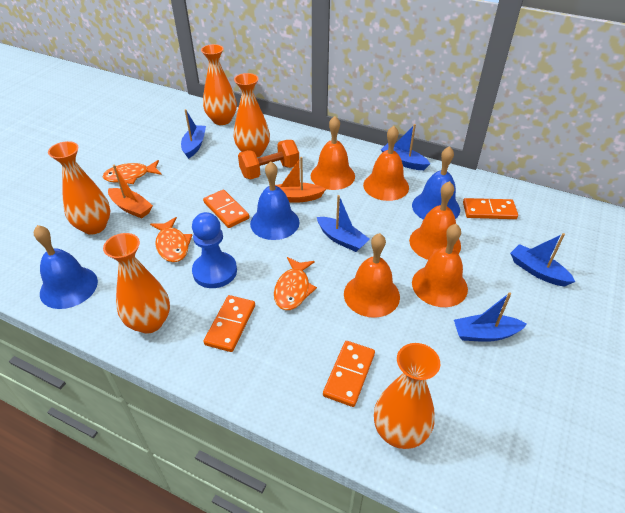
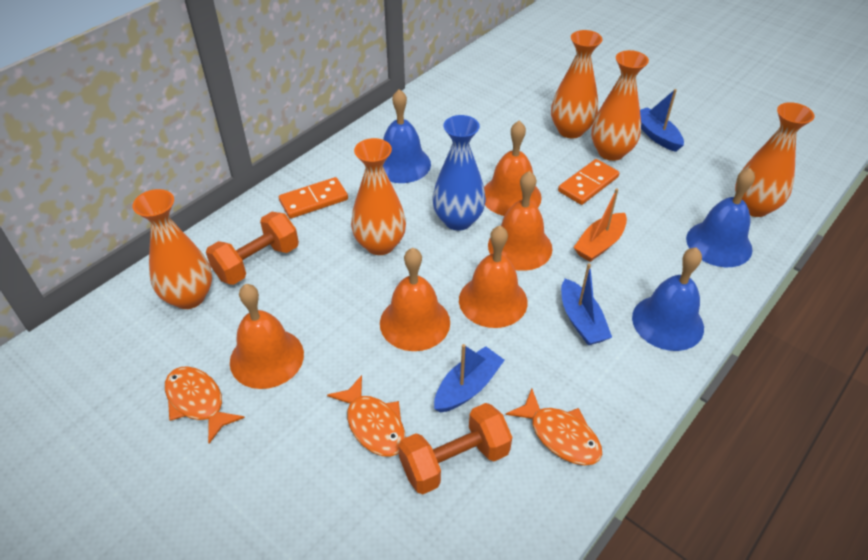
blue boat: 5 -> 3
blue pawn: 1 -> 0
blue vase: 0 -> 1
orange boat: 2 -> 1
orange domino: 4 -> 2
orange dumbbell: 1 -> 2

